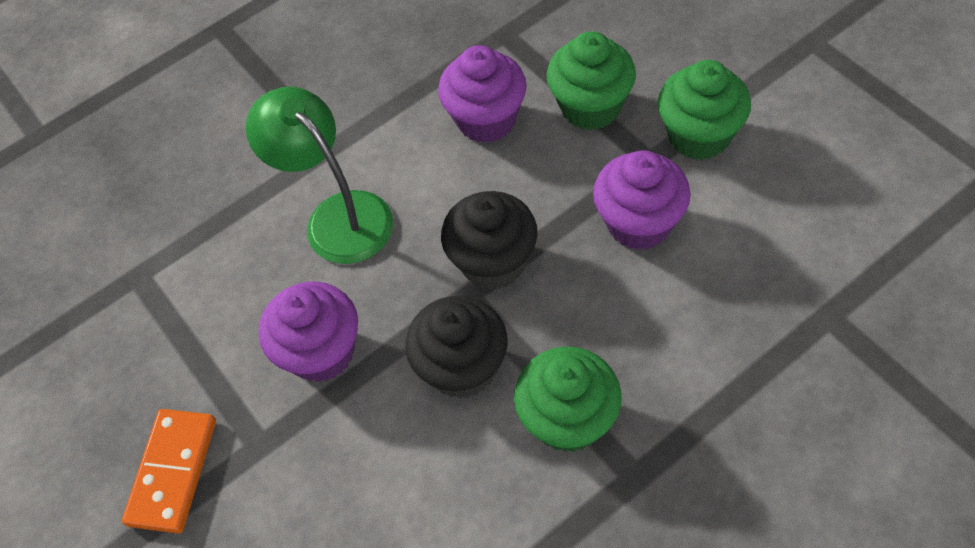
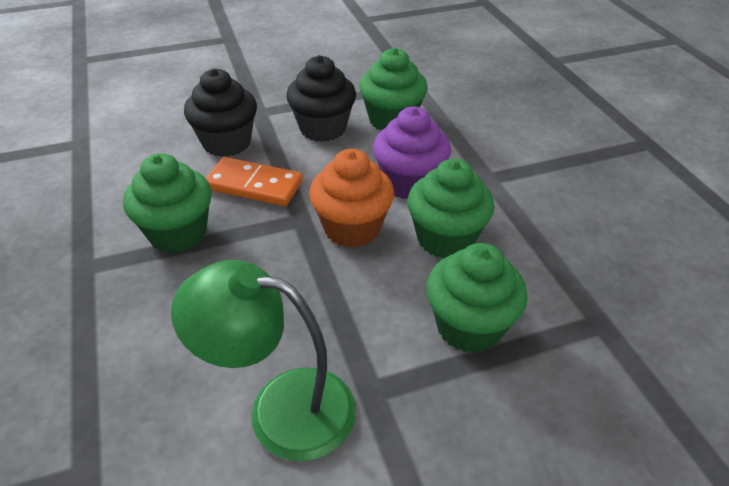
green cupcake: 3 -> 4
orange cupcake: 0 -> 1
purple cupcake: 3 -> 1

